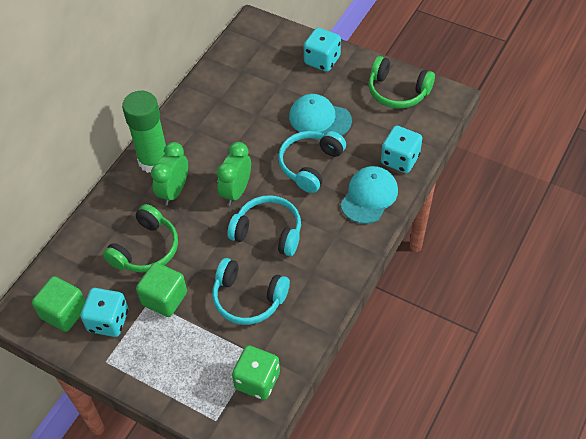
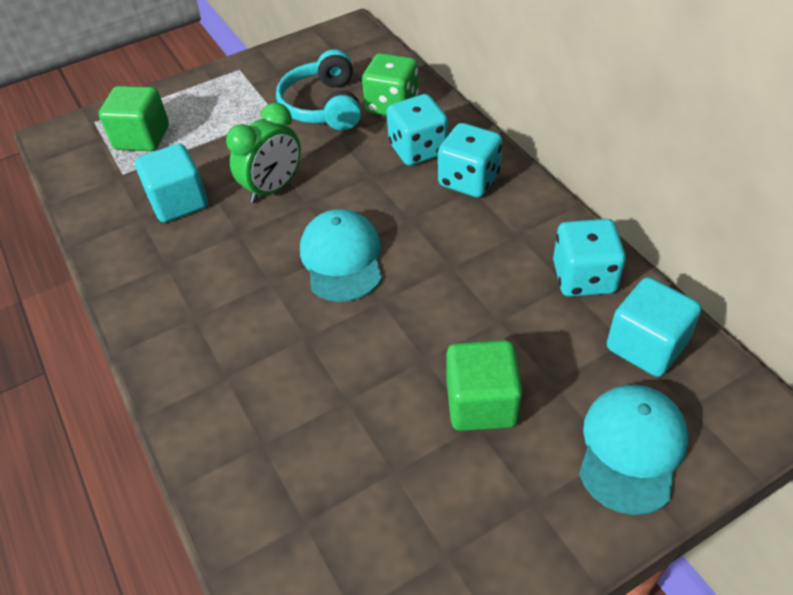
green clock: 2 -> 1
green glue stick: 1 -> 0
green headphones: 2 -> 0
turquoise cube: 0 -> 2
turquoise headphones: 3 -> 1

